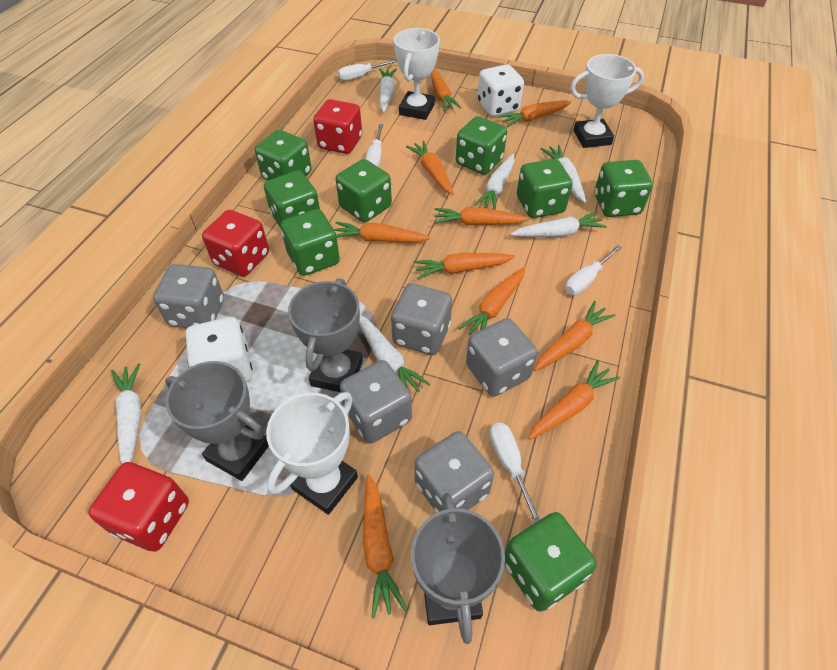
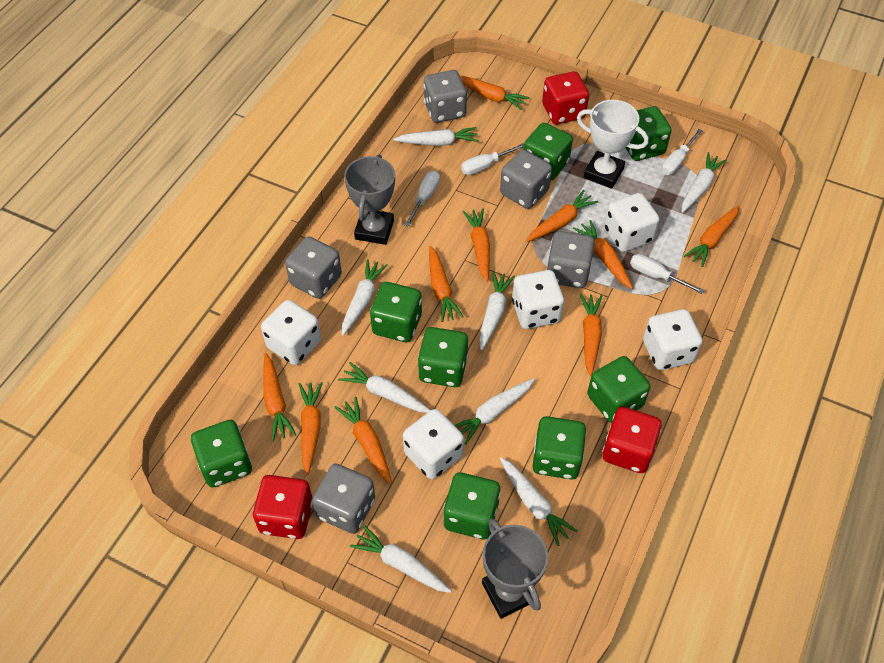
grey trophy: 3 -> 2
white carrot: 6 -> 8
white dice: 2 -> 5
white trophy: 3 -> 1

